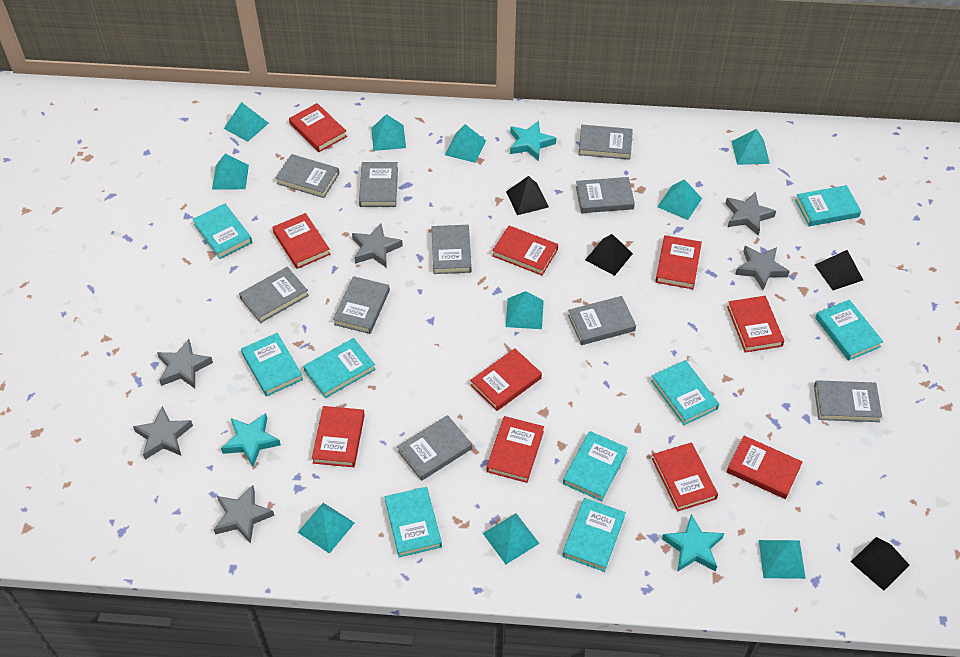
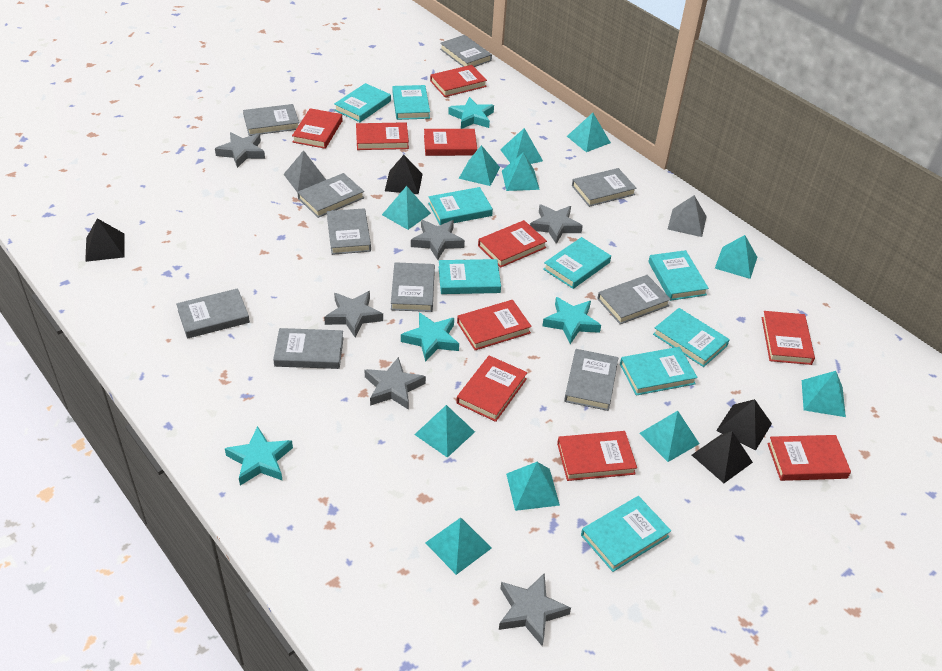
grey pyramid: 0 -> 2
turquoise pyramid: 10 -> 11
turquoise star: 3 -> 4

